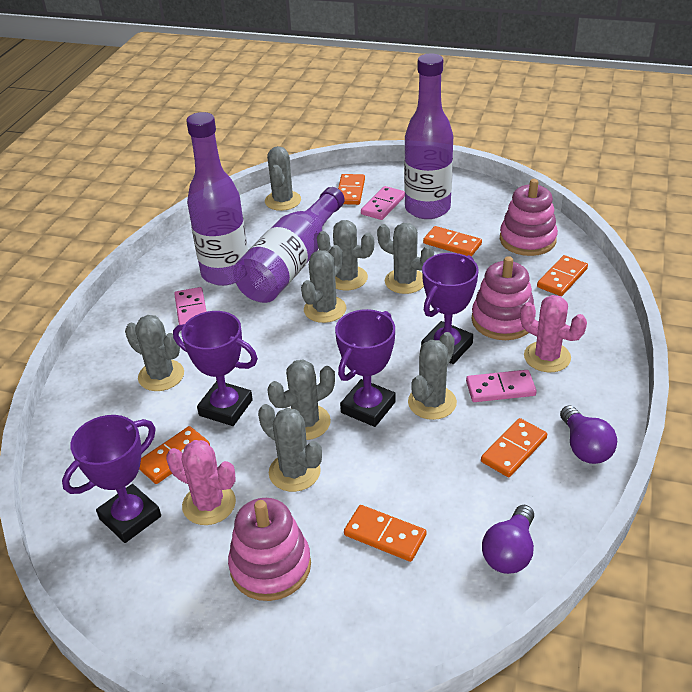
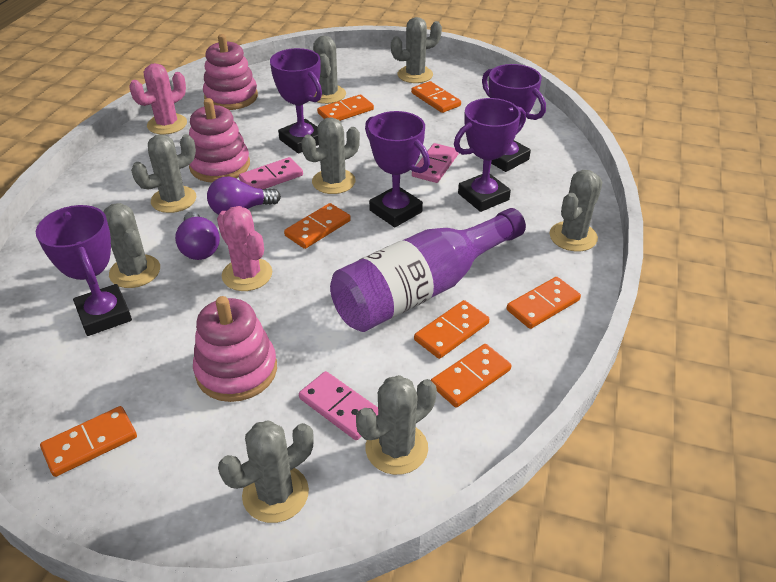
orange domino: 6 -> 7
purple bottle: 3 -> 1
purple trophy: 4 -> 5

